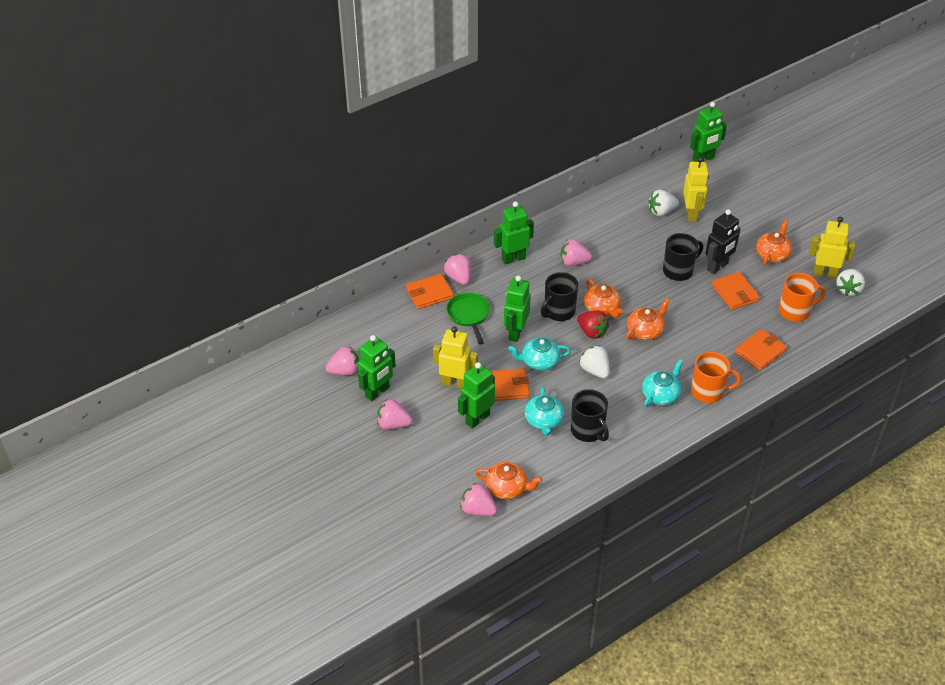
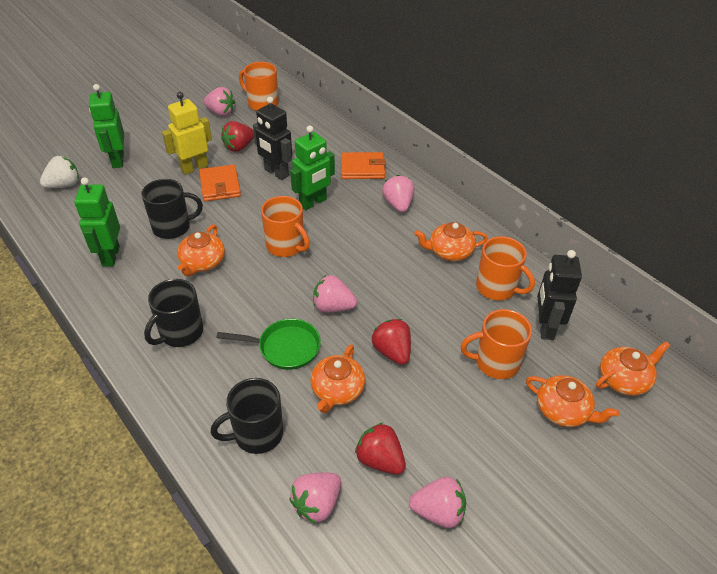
black robot: 1 -> 2
green robot: 5 -> 3
orange mug: 2 -> 4
orange teapot: 4 -> 5
orange wallet: 4 -> 2
red strawberry: 1 -> 3
turquoise teapot: 3 -> 0
white strawberry: 3 -> 1
yellow robot: 3 -> 1

